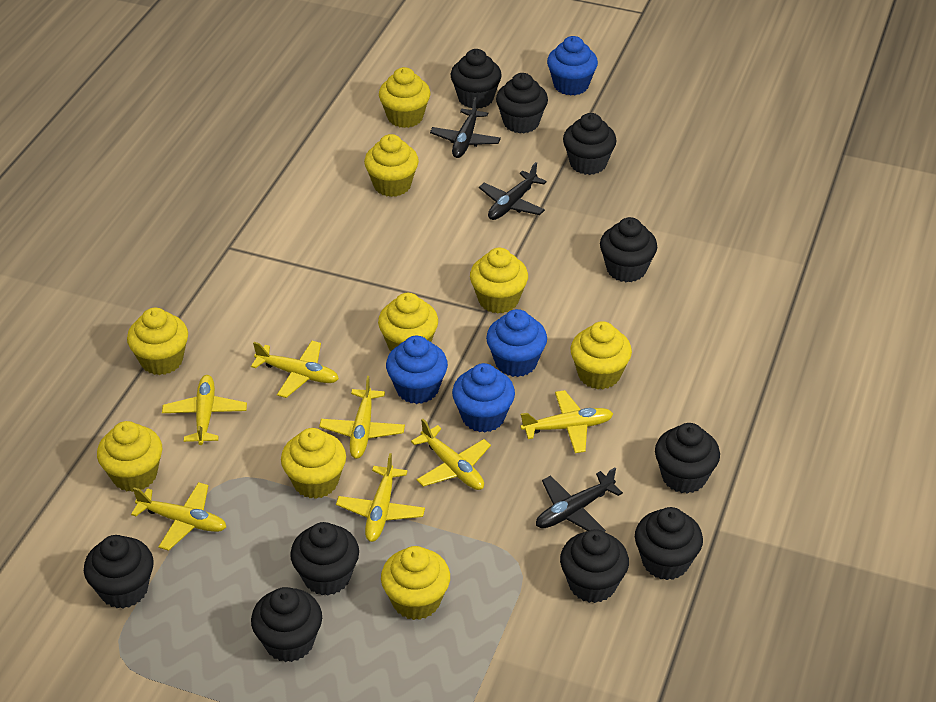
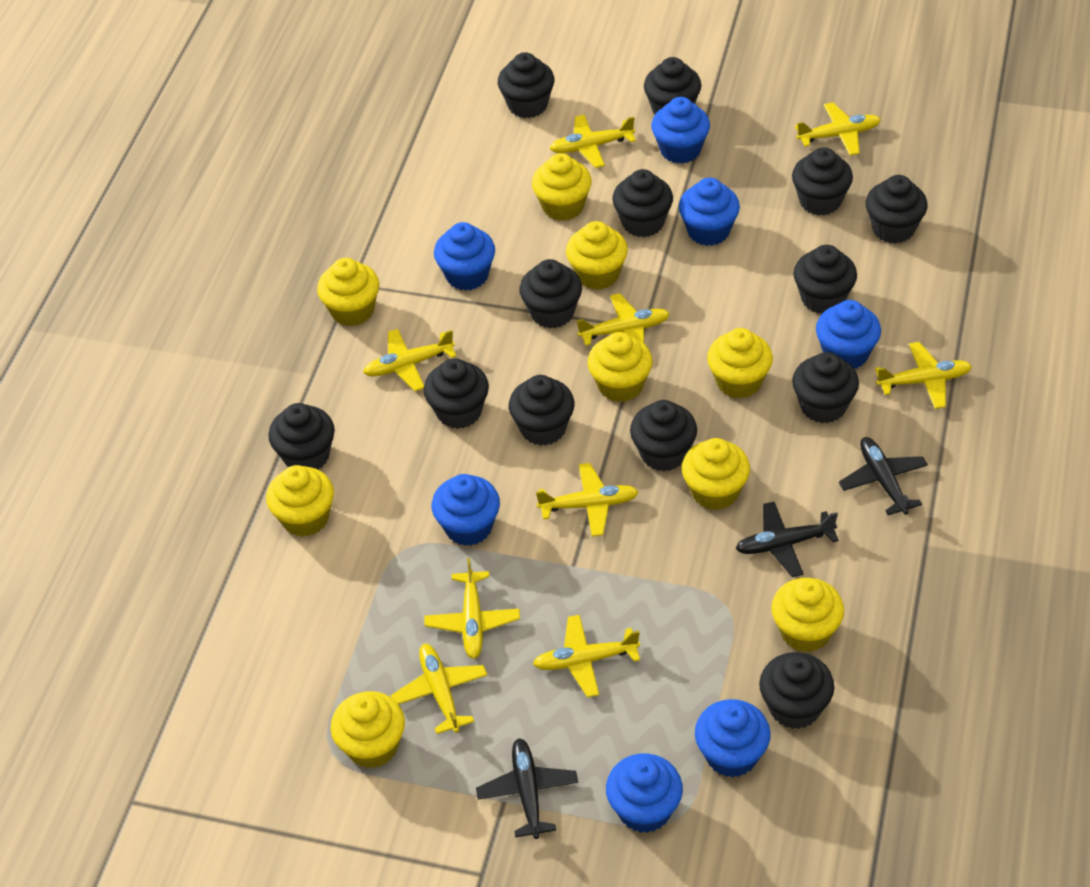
black cupcake: 10 -> 13
blue cupcake: 4 -> 7
yellow plane: 7 -> 9

